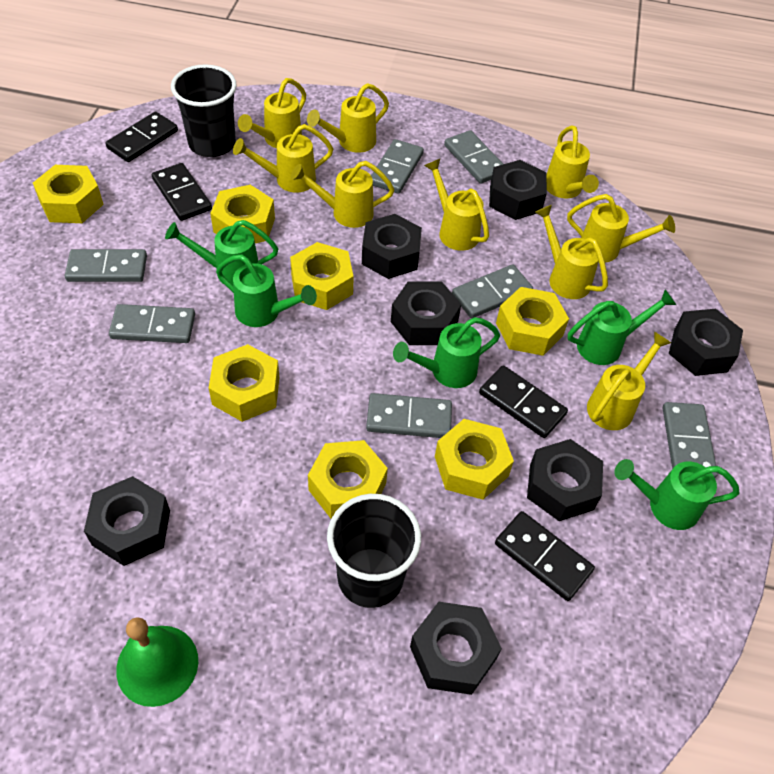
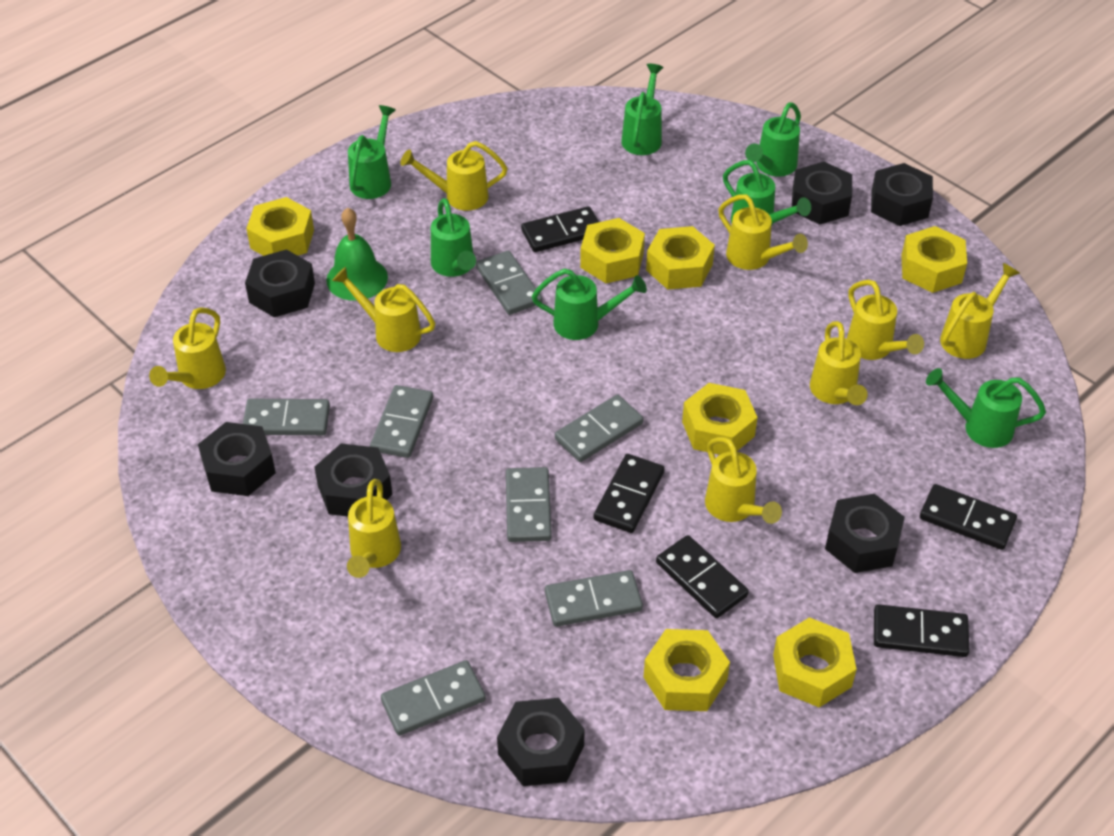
black cup: 2 -> 0
black domino: 4 -> 5
green watering can: 5 -> 7

